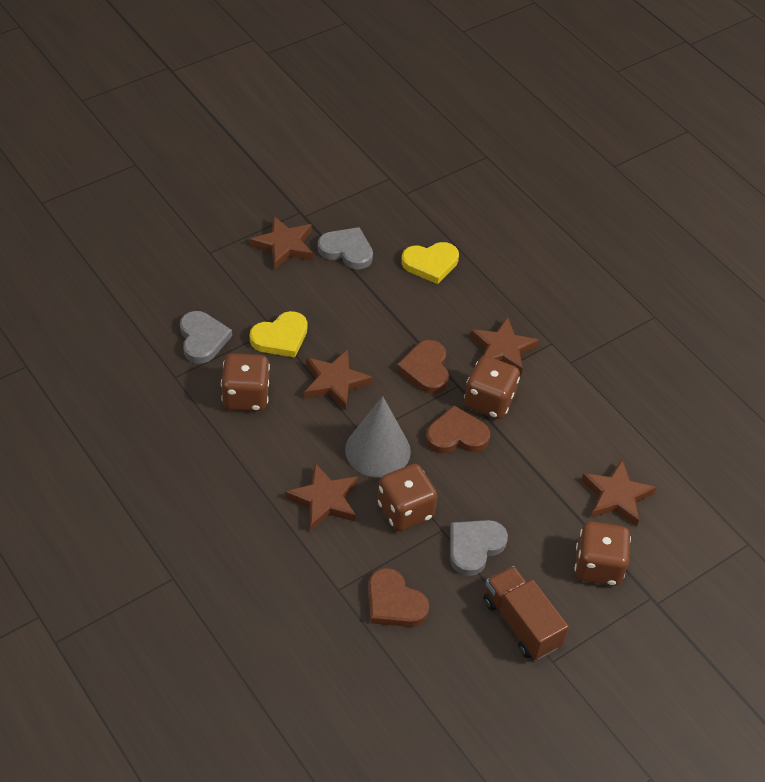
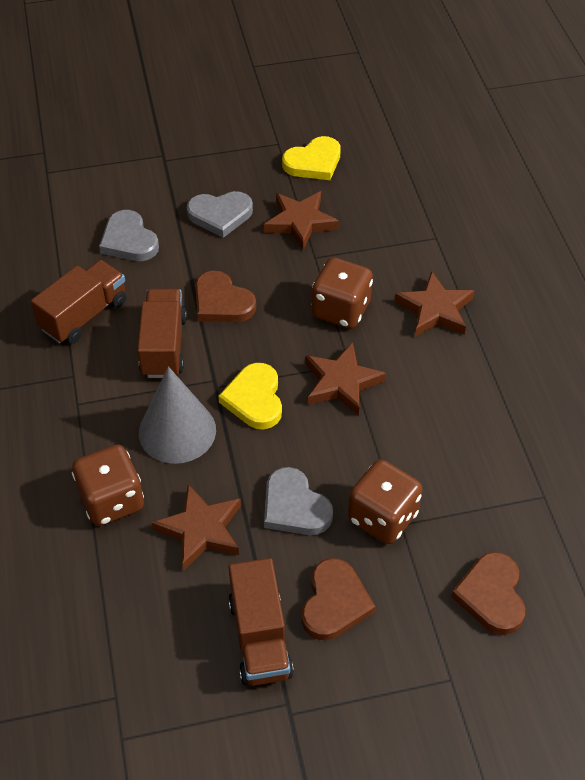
brown dice: 4 -> 3
brown star: 5 -> 4
brown truck: 1 -> 3

